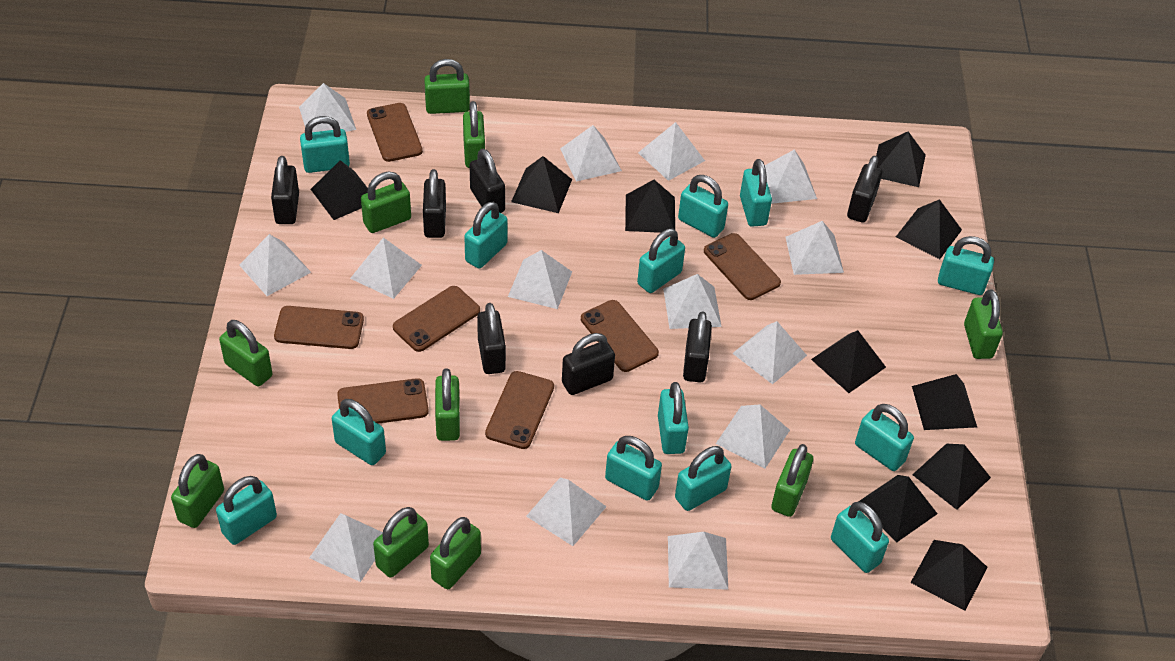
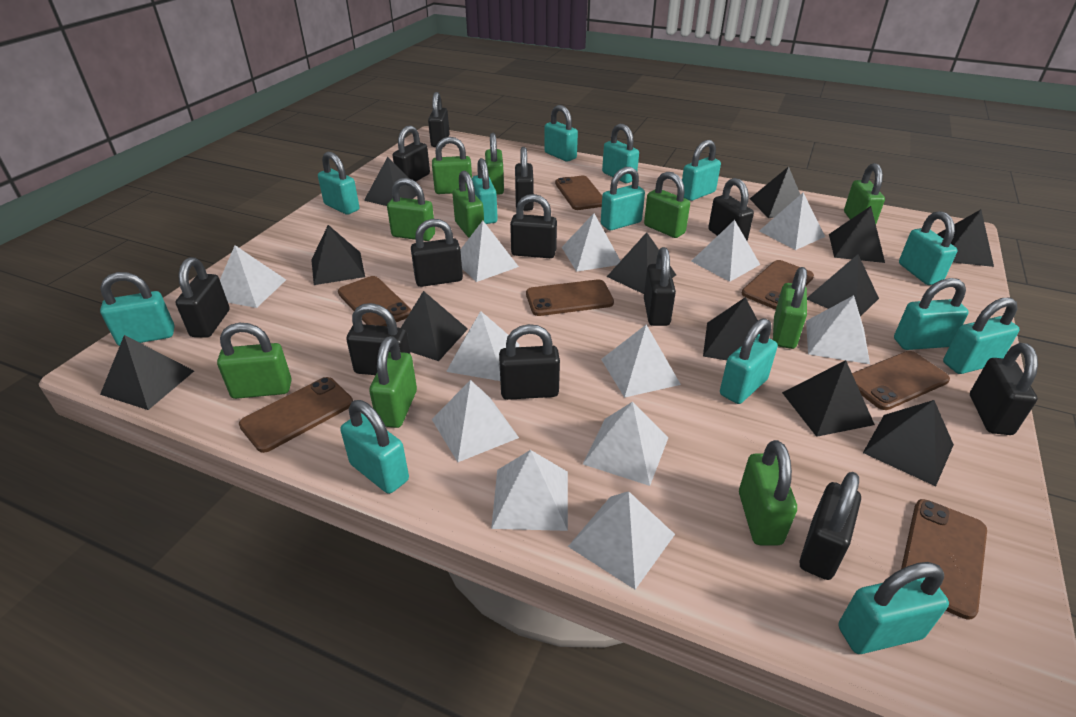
black padlock: 7 -> 12
black pyramid: 10 -> 12
white pyramid: 14 -> 12

